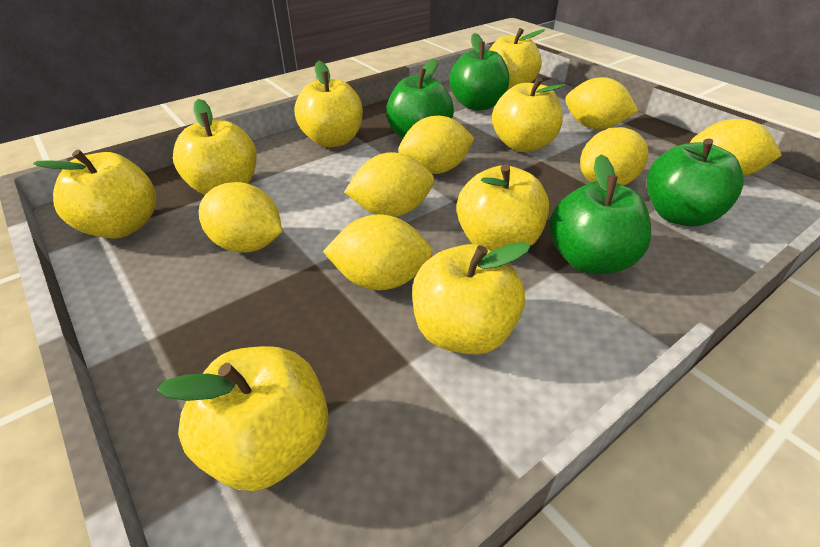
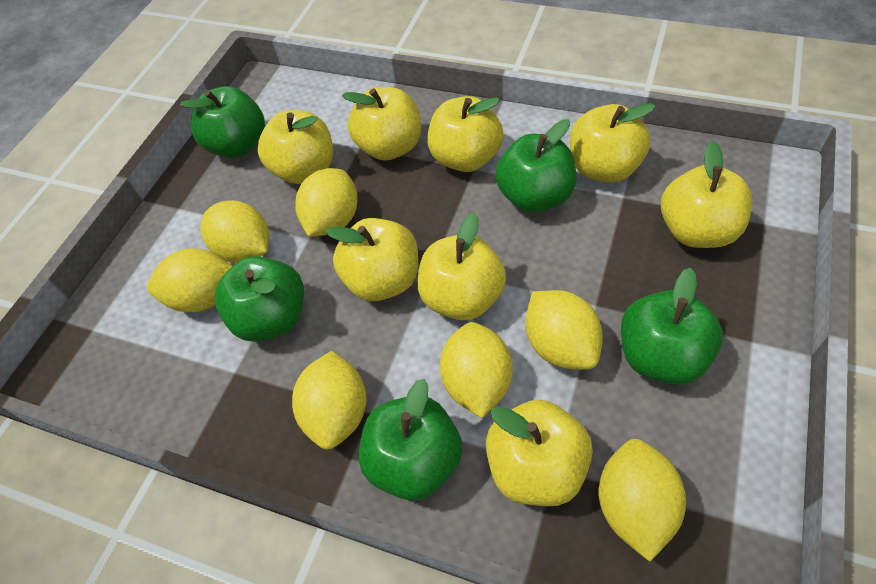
green apple: 4 -> 5

